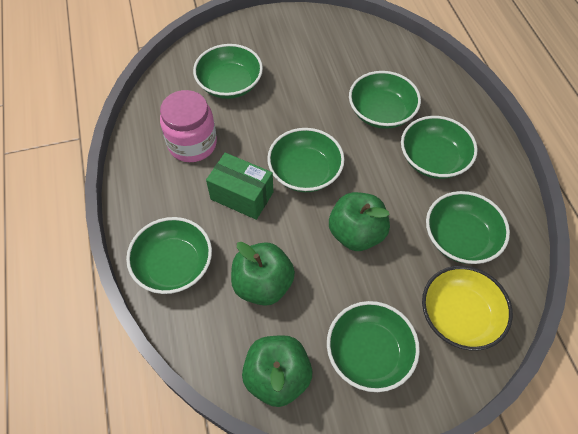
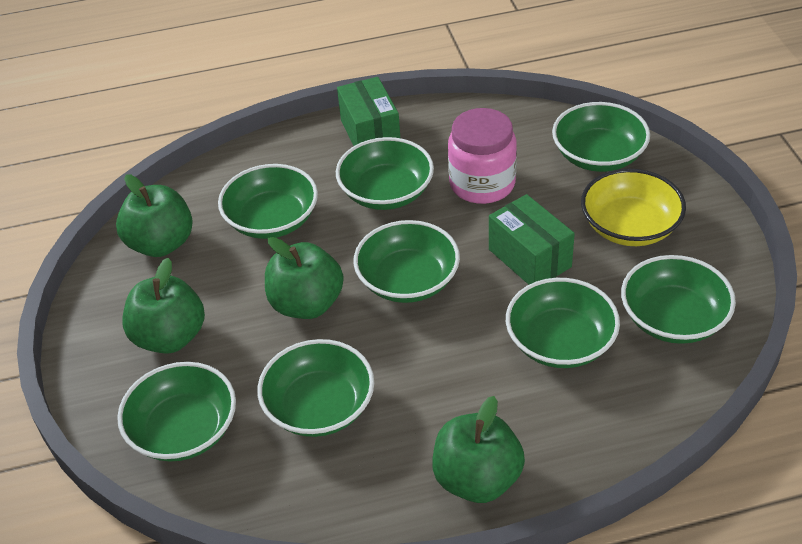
green apple: 3 -> 4
green bowl: 7 -> 8
green box: 1 -> 2

